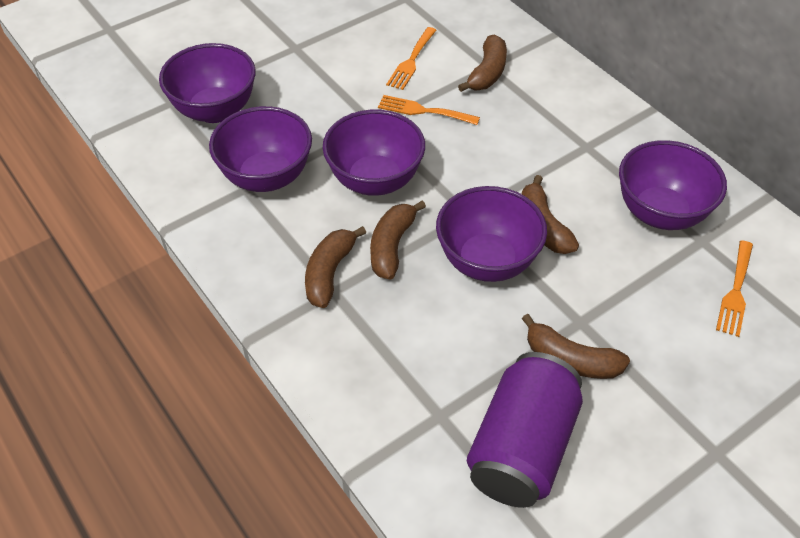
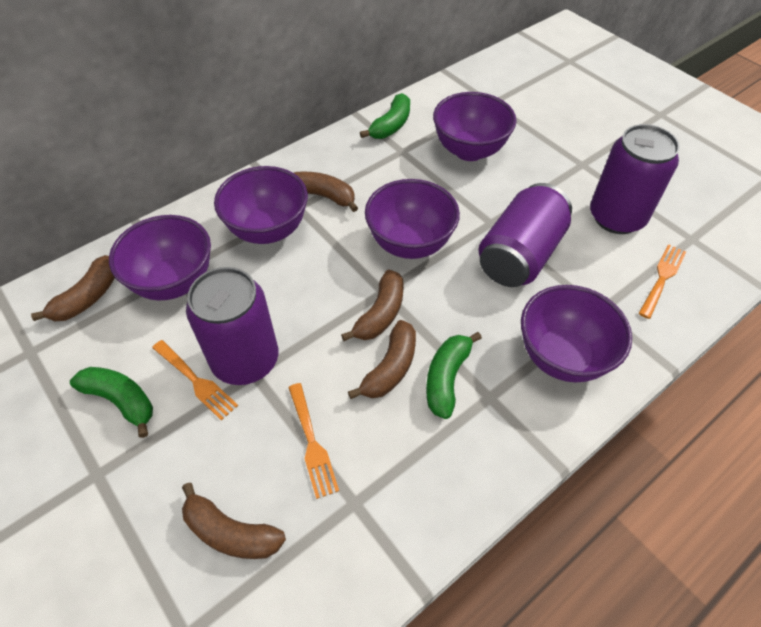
green banana: 0 -> 3
purple can: 1 -> 3

